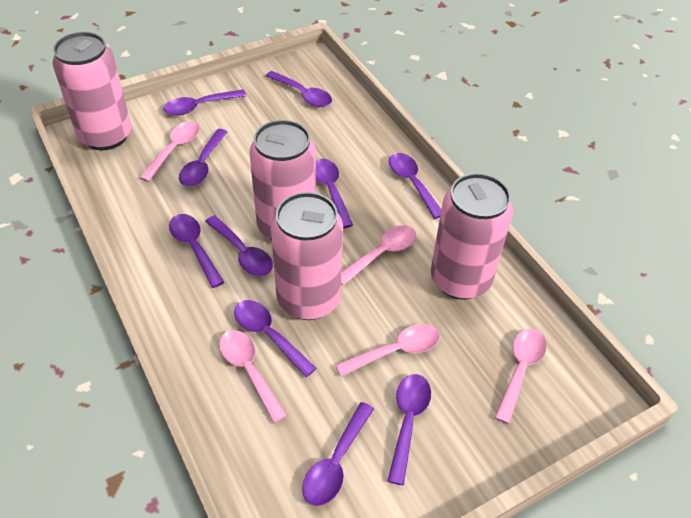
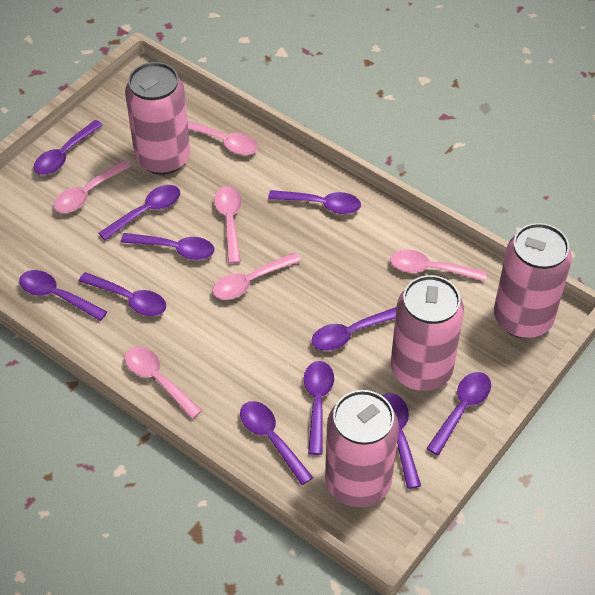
pink spoon: 5 -> 6
purple spoon: 10 -> 11

